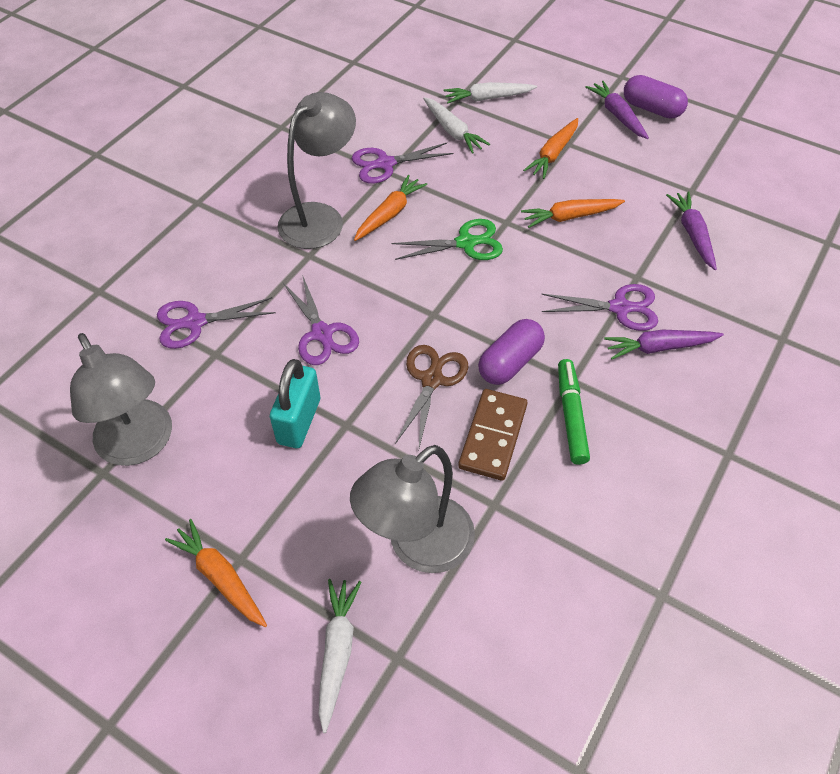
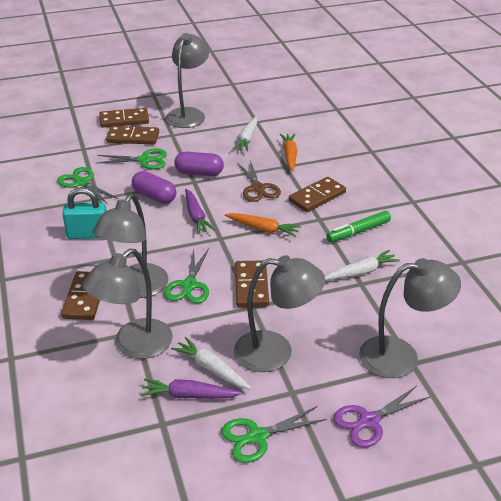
brown domino: 1 -> 5
green scissors: 1 -> 4
grey lamp: 3 -> 5
orange carrot: 4 -> 2
purple carrot: 3 -> 2
purple scissors: 4 -> 1

